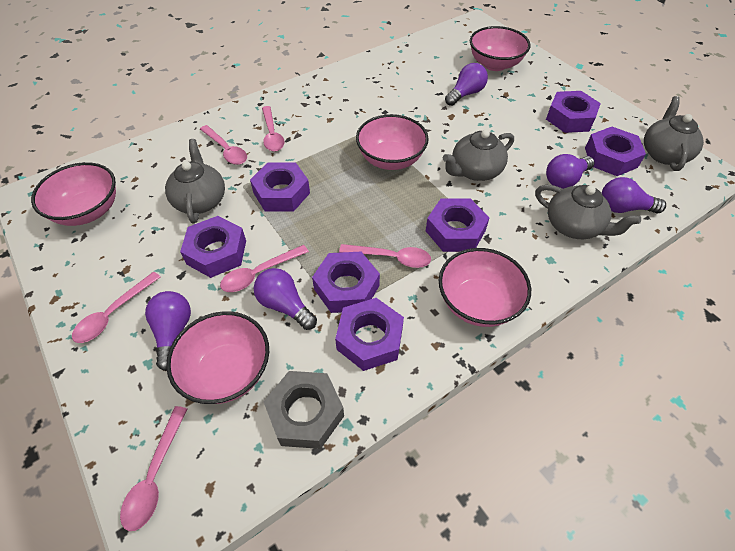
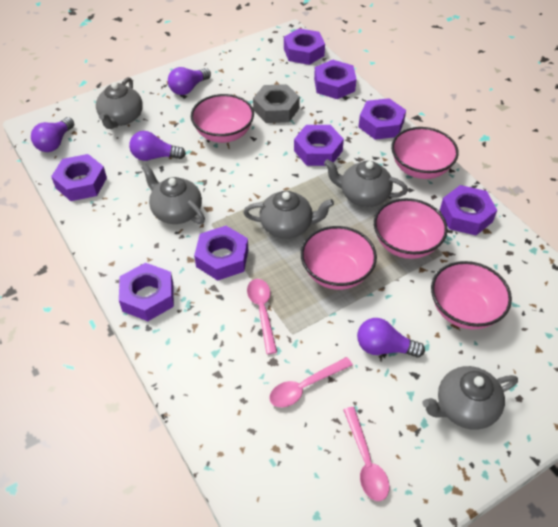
grey teapot: 4 -> 5
pink spoon: 6 -> 3
purple light bulb: 5 -> 4
purple nut: 7 -> 8

